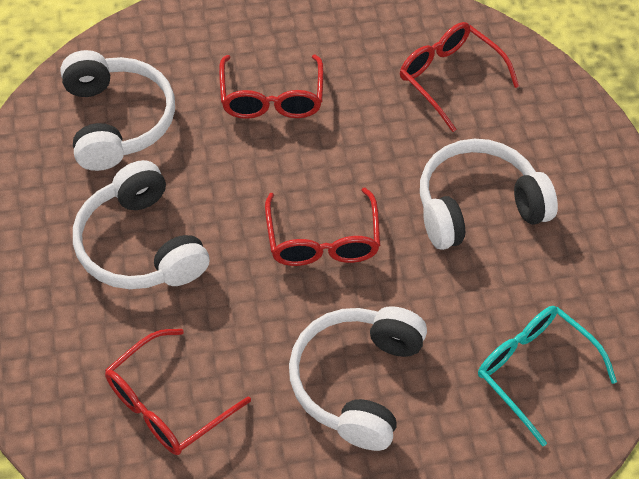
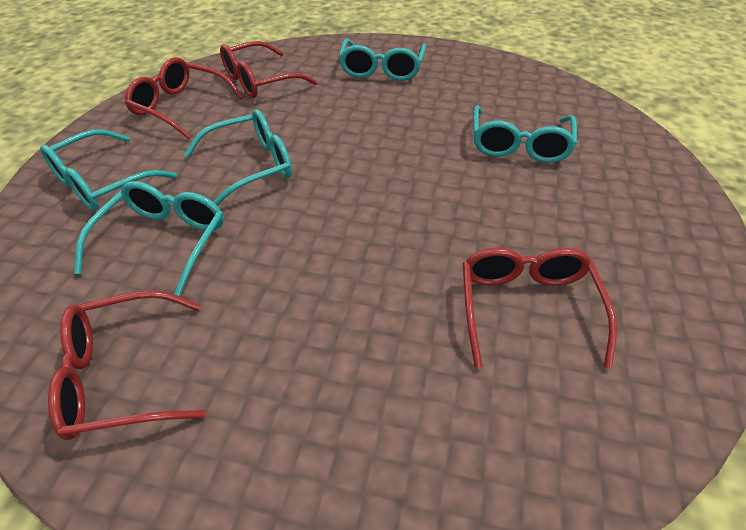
turquoise glasses: 1 -> 5
white headphones: 4 -> 0

